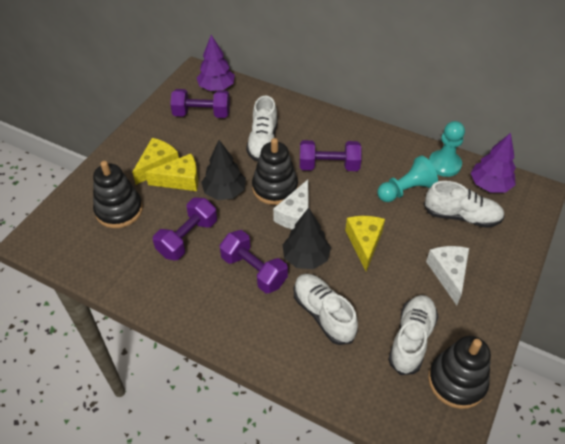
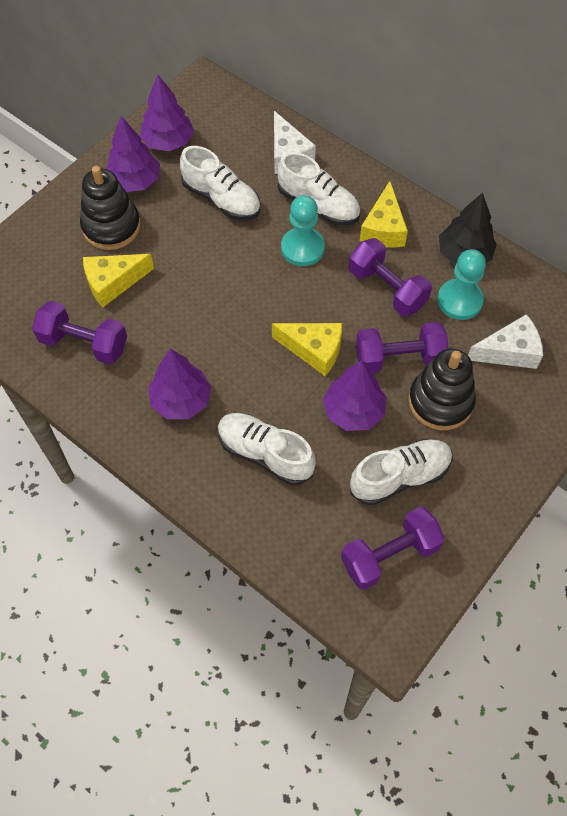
black stacking toy: 3 -> 2
black tree: 2 -> 1
purple tree: 2 -> 4

